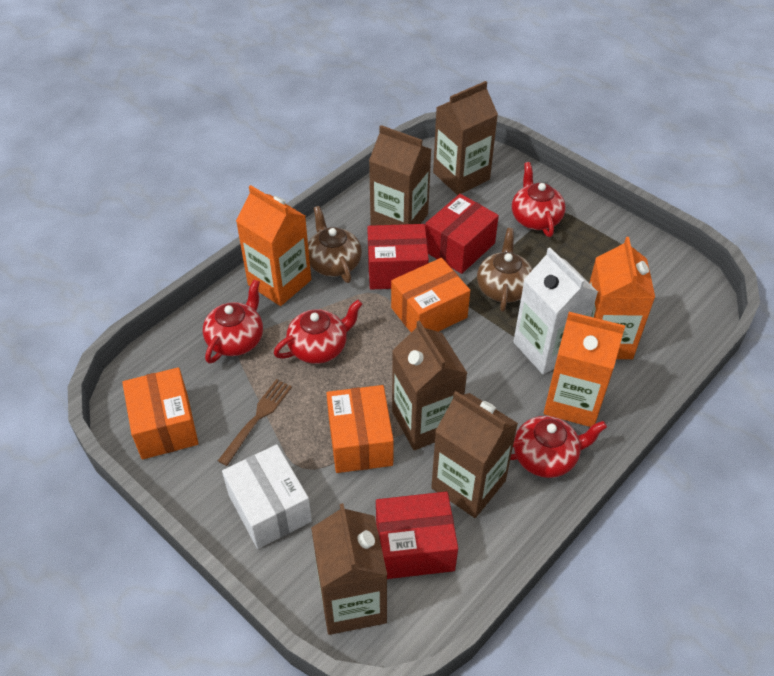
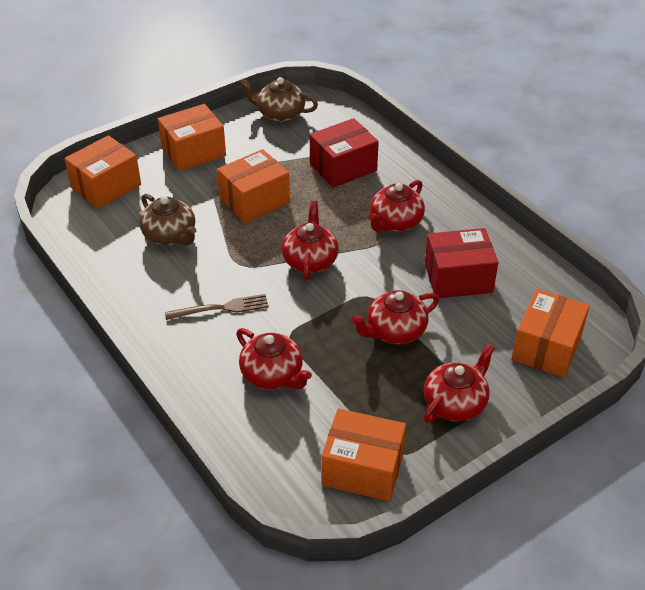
brown carton: 5 -> 0
orange box: 3 -> 5
orange carton: 3 -> 0
red box: 3 -> 2
red teapot: 4 -> 5
white box: 1 -> 0
white carton: 1 -> 0

